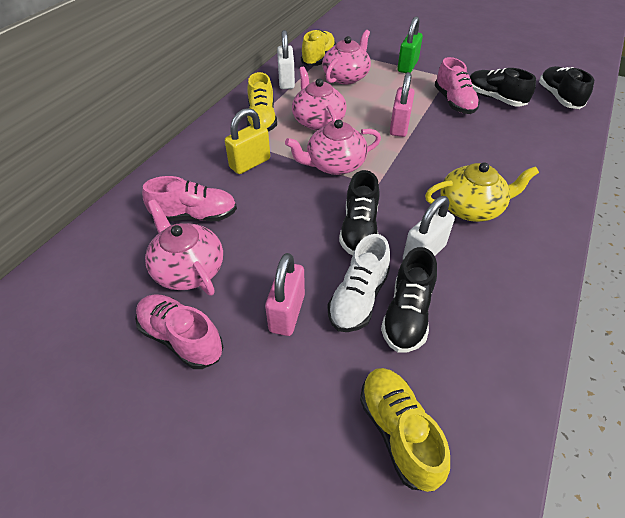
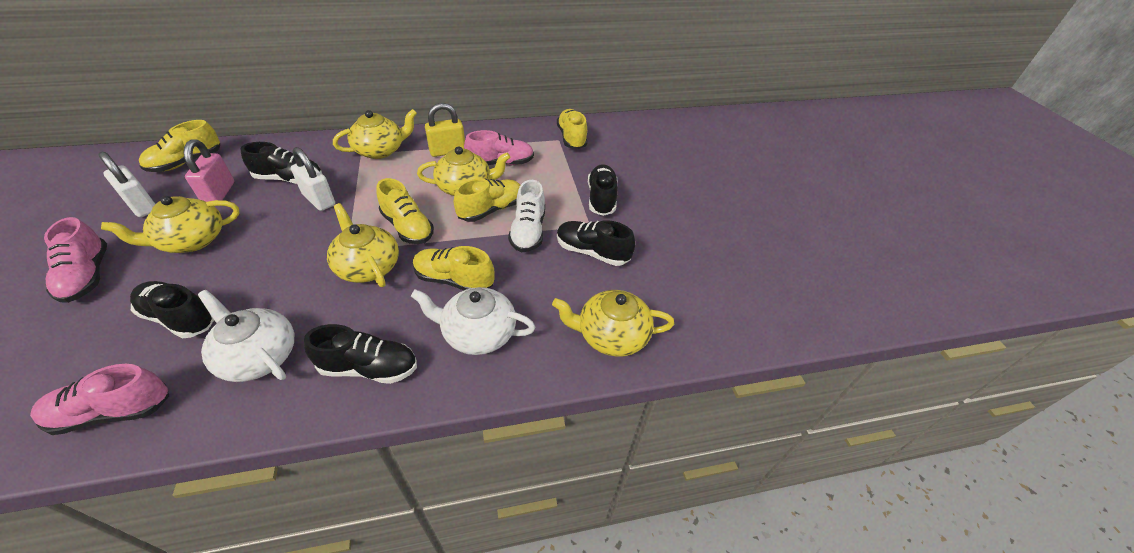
black shoe: 4 -> 5
green padlock: 1 -> 0
pink padlock: 2 -> 1
pink teapot: 4 -> 0
white teapot: 0 -> 2
yellow shoe: 3 -> 5
yellow teapot: 1 -> 5

